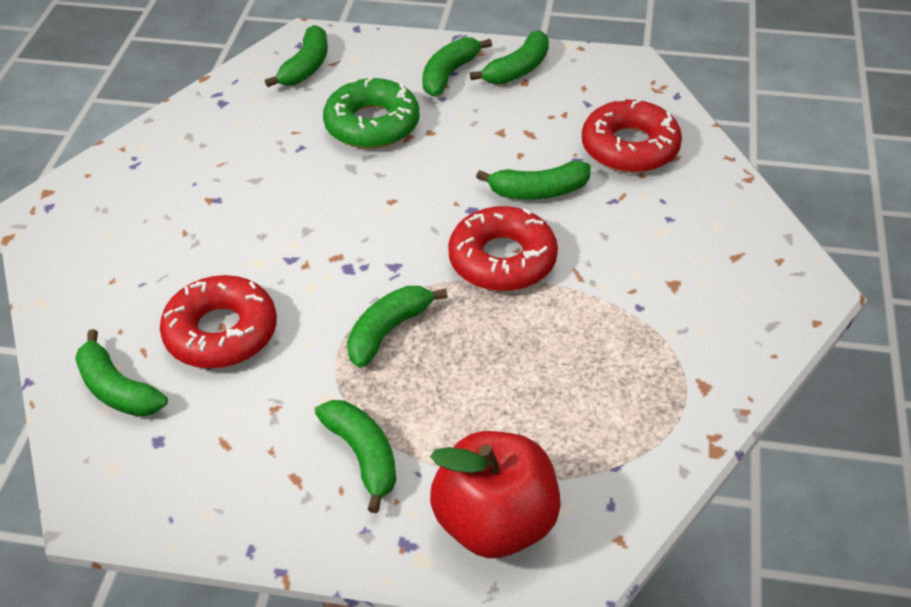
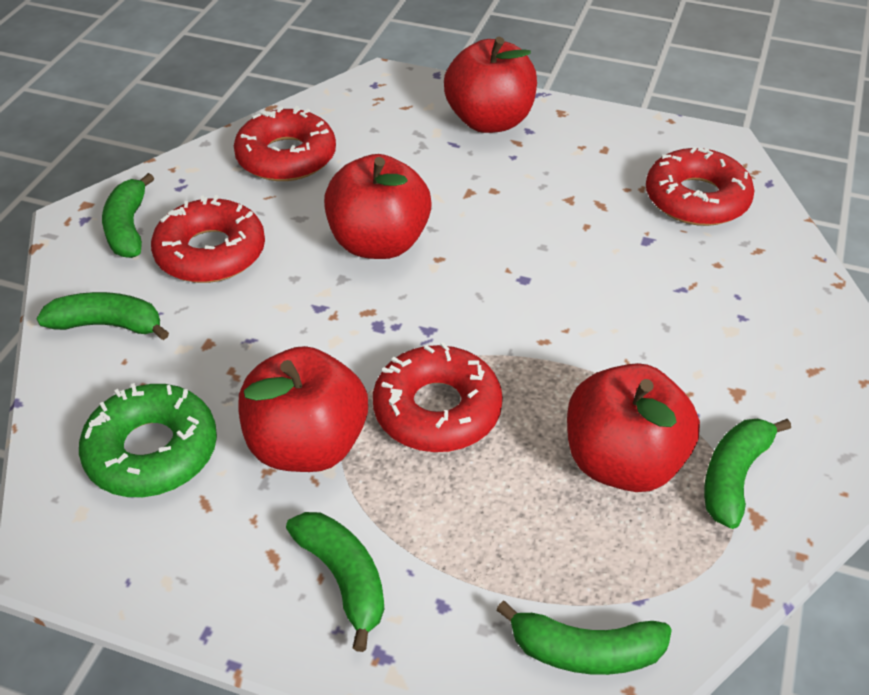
green banana: 7 -> 5
red apple: 1 -> 4
red donut: 3 -> 4

